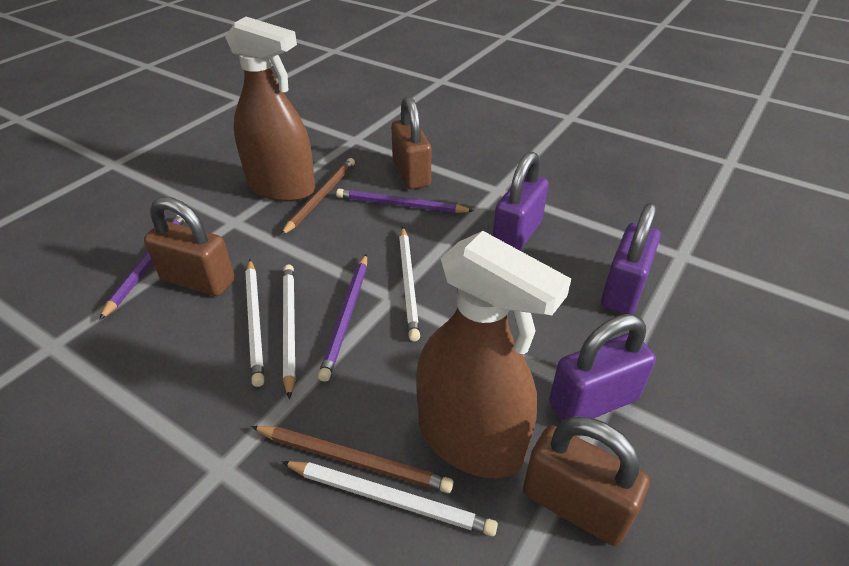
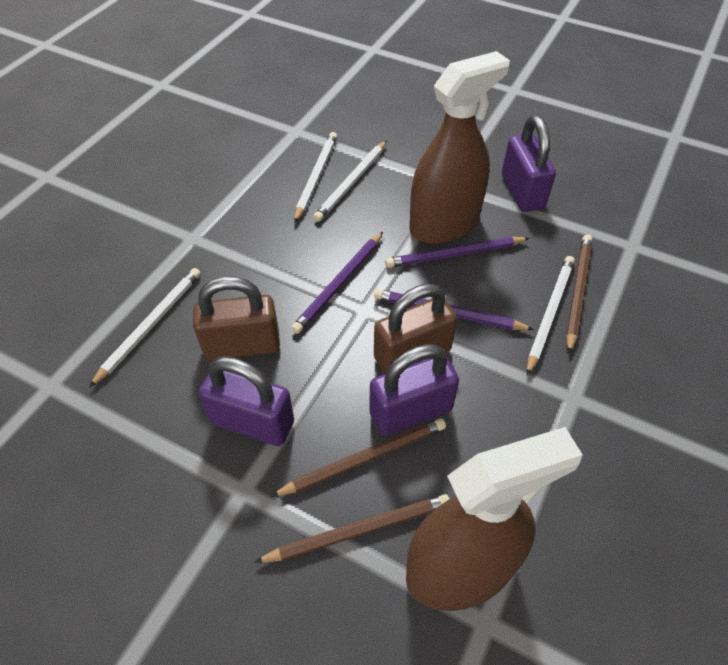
brown padlock: 3 -> 2
brown pencil: 2 -> 3

